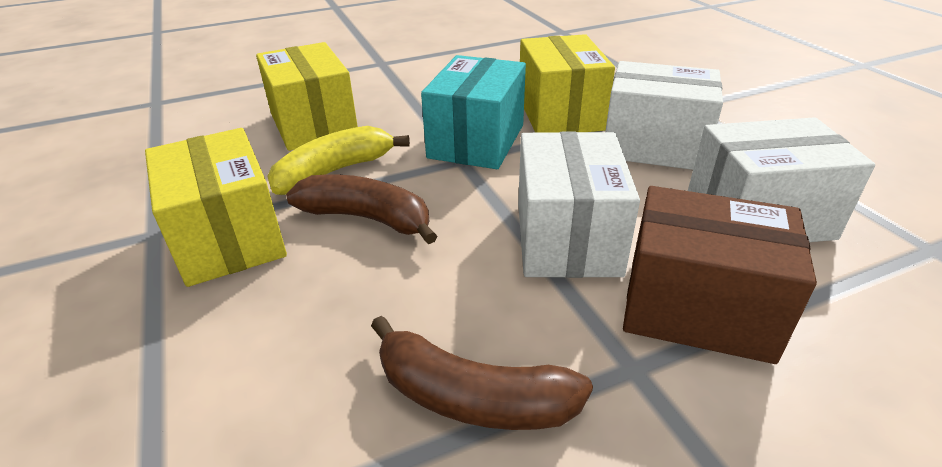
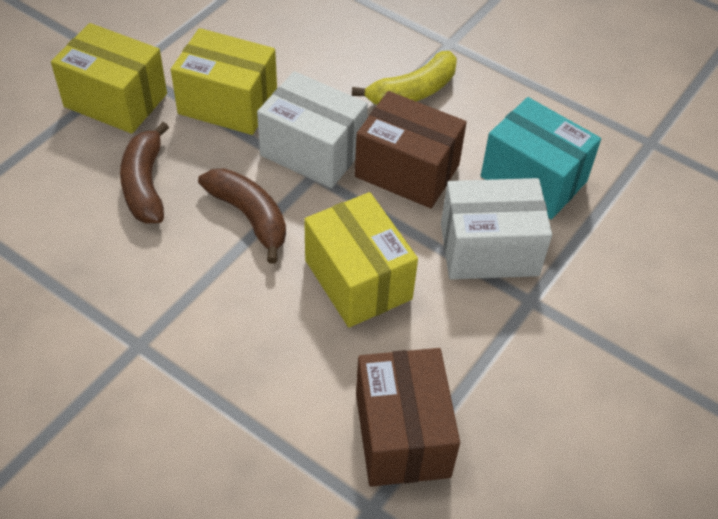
brown box: 1 -> 2
white box: 3 -> 2

